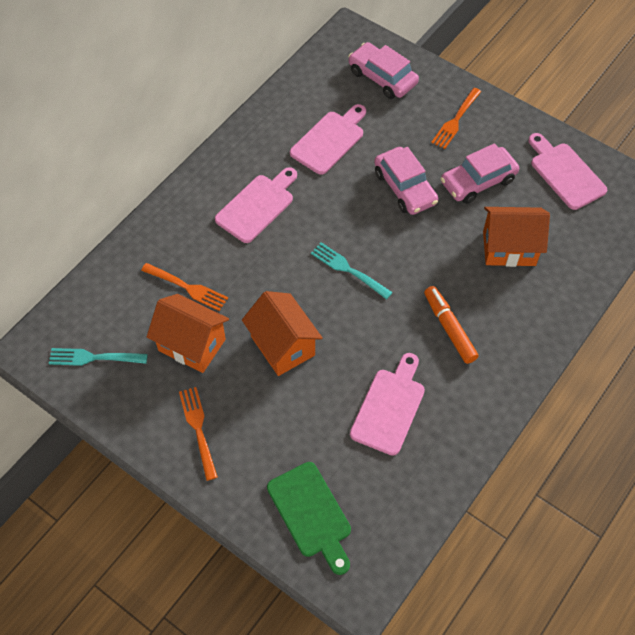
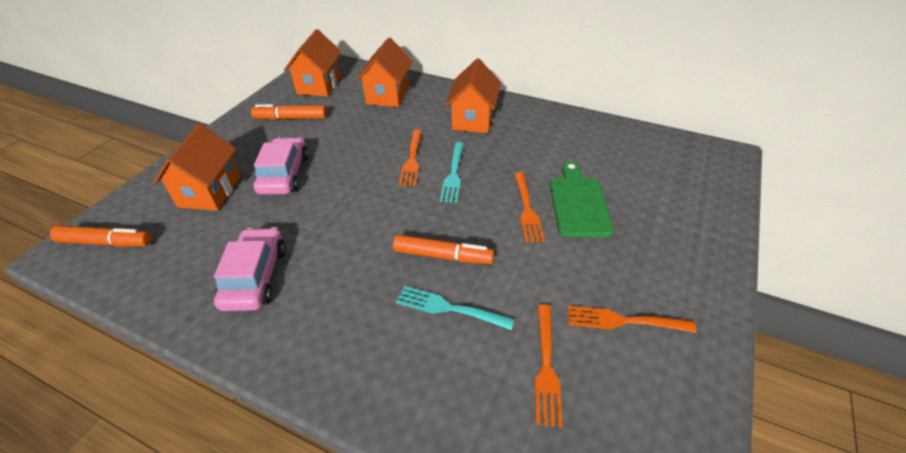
orange fork: 3 -> 4
orange house: 3 -> 4
orange marker: 1 -> 3
pink car: 3 -> 2
pink cutting board: 4 -> 0

